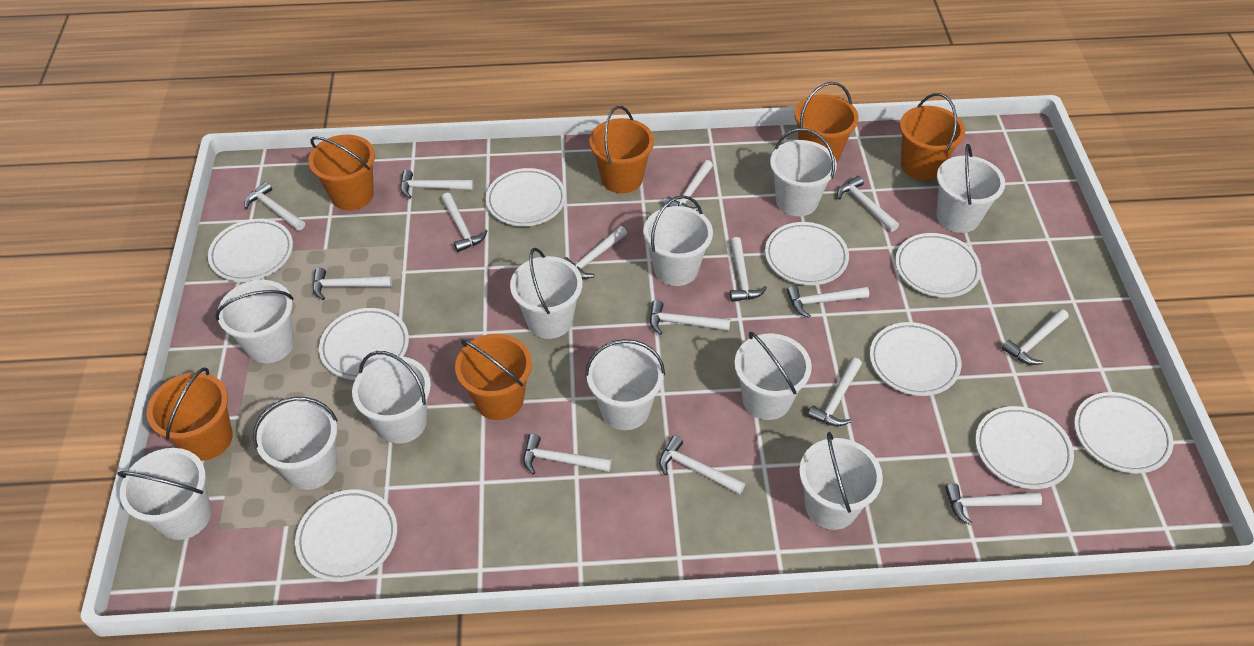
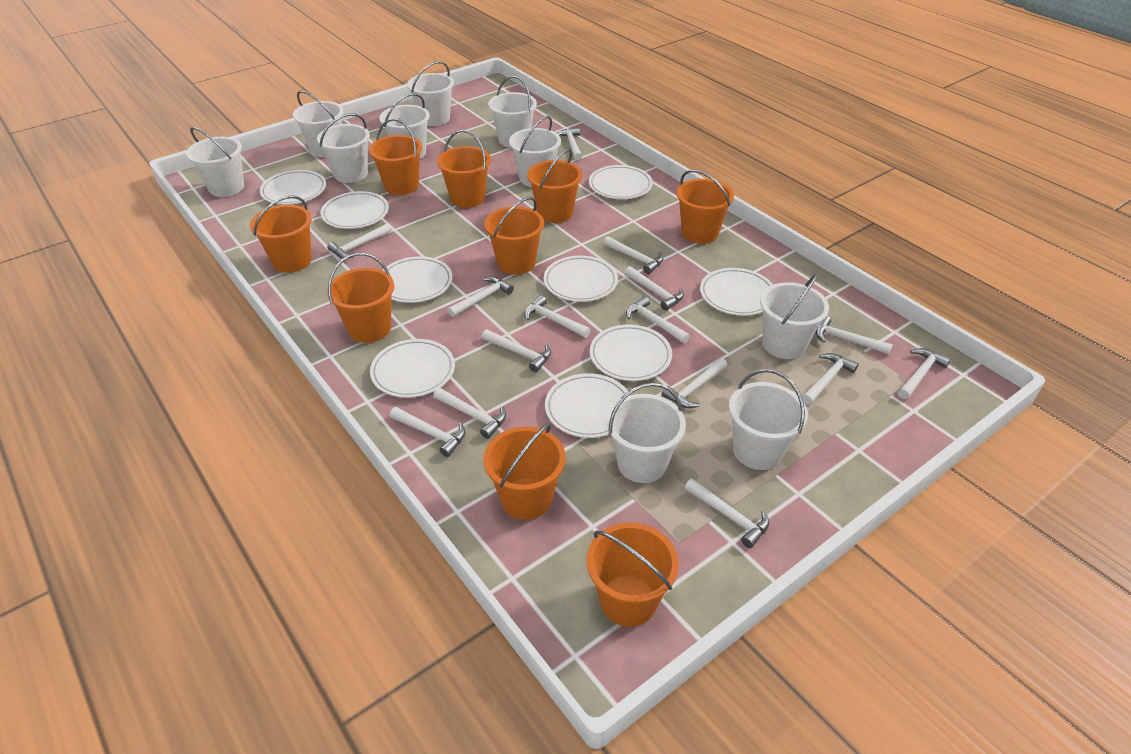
orange bucket: 6 -> 9
white bucket: 11 -> 10

